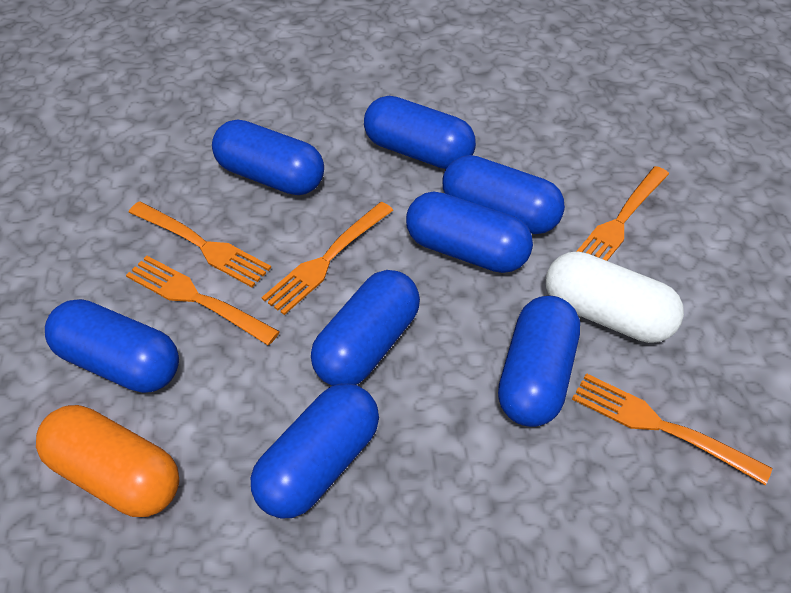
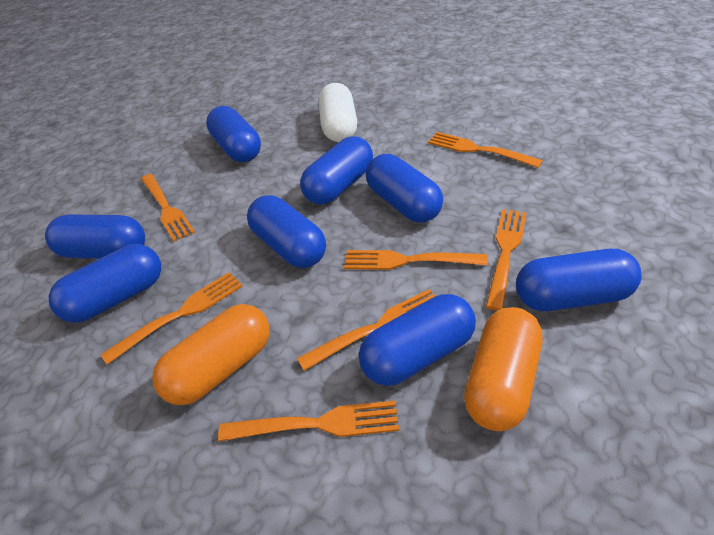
orange capsule: 1 -> 2
orange fork: 5 -> 7

